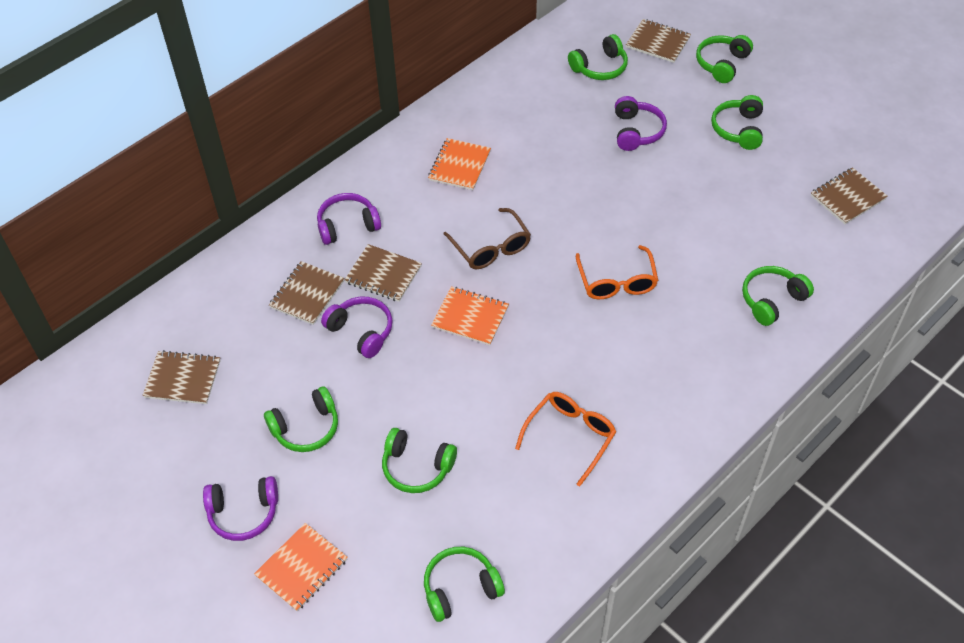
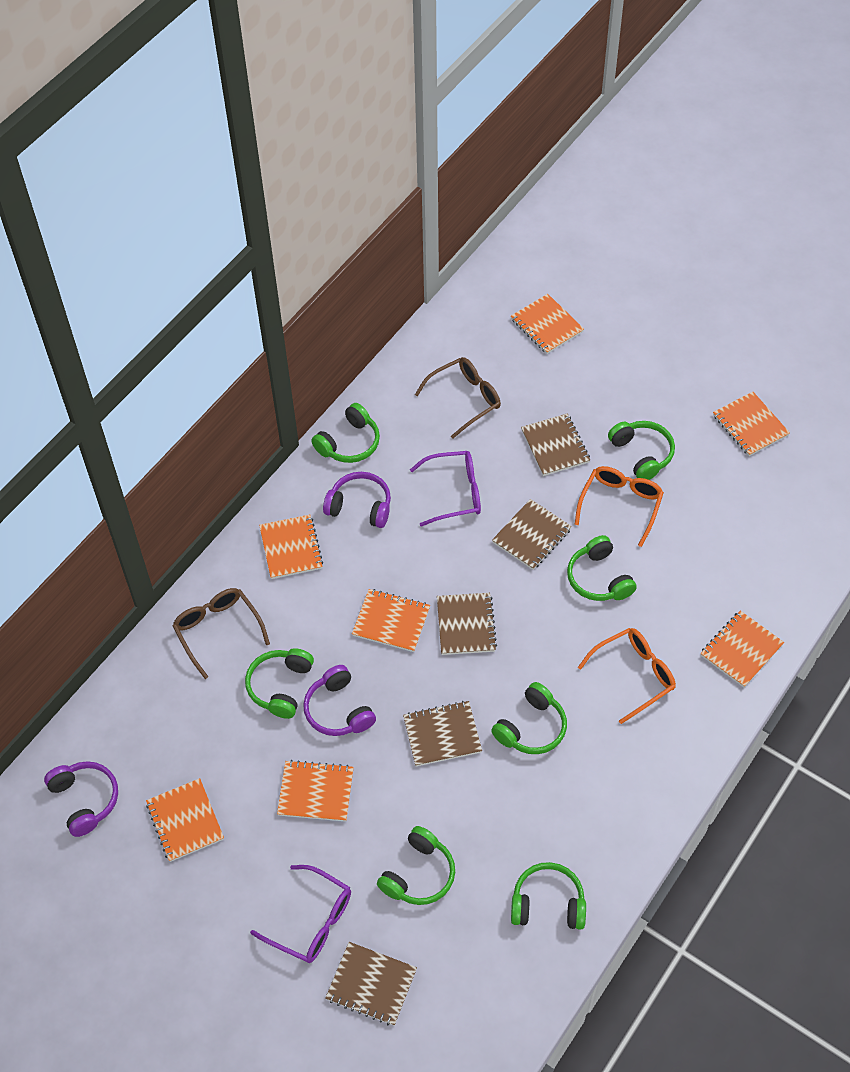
brown glasses: 1 -> 2
orange notebook: 3 -> 7
purple glasses: 0 -> 2
purple headphones: 4 -> 3

